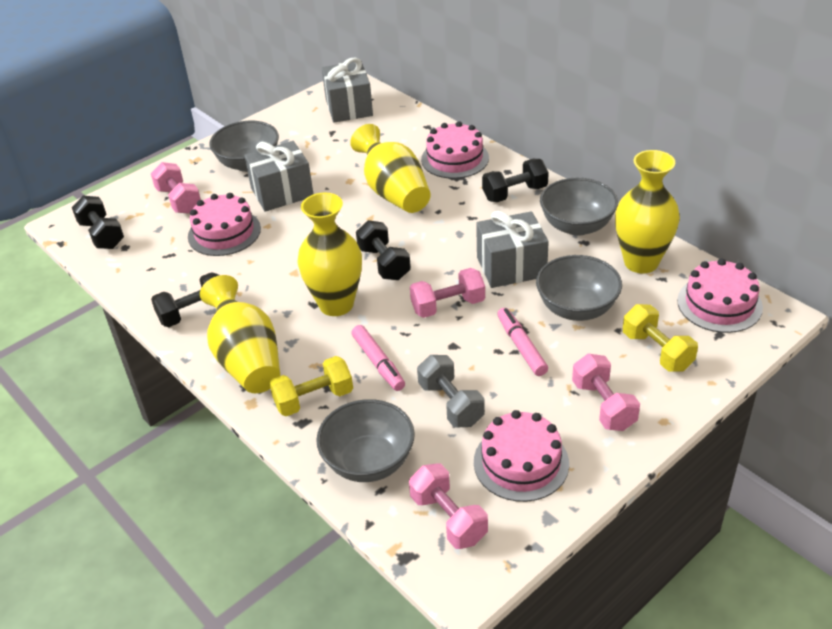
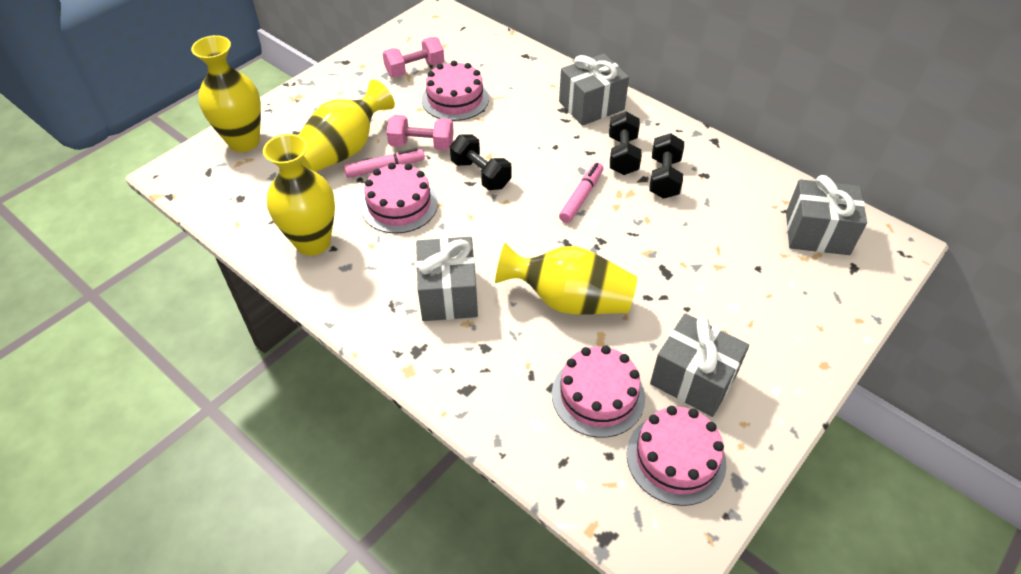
black dumbbell: 4 -> 3
grey bowl: 4 -> 0
grey dumbbell: 1 -> 0
grey gift: 3 -> 4
pink dumbbell: 4 -> 2
yellow dumbbell: 2 -> 0

